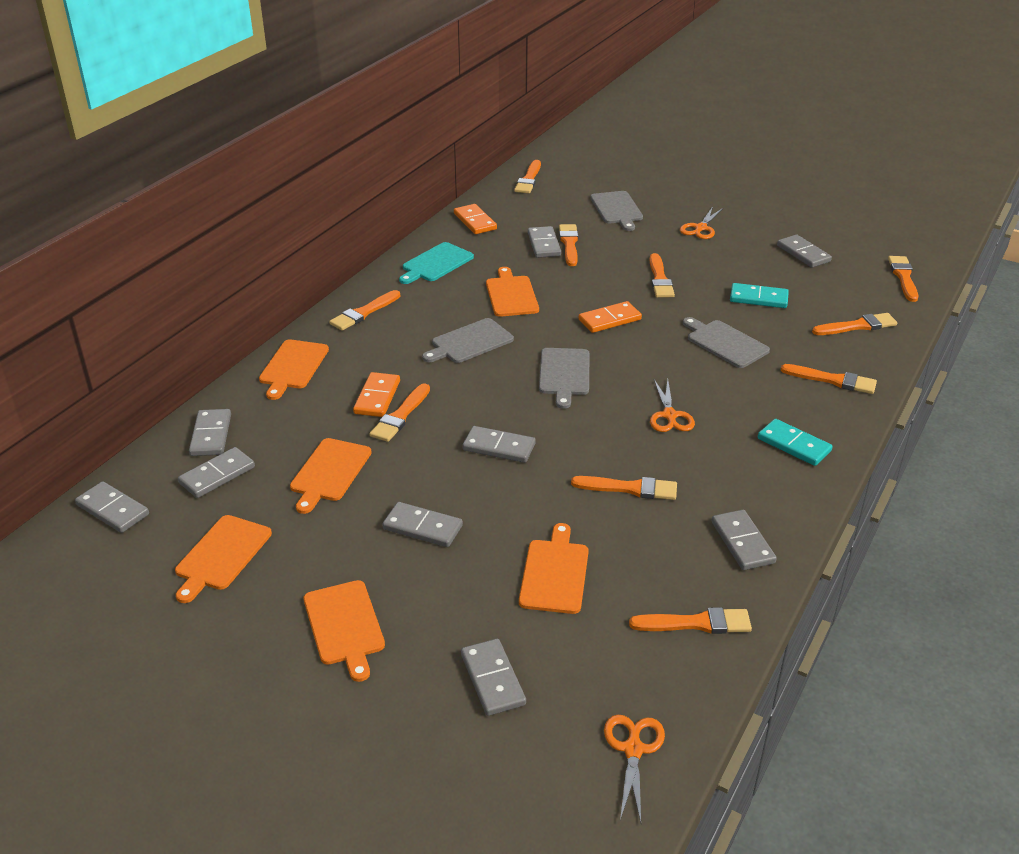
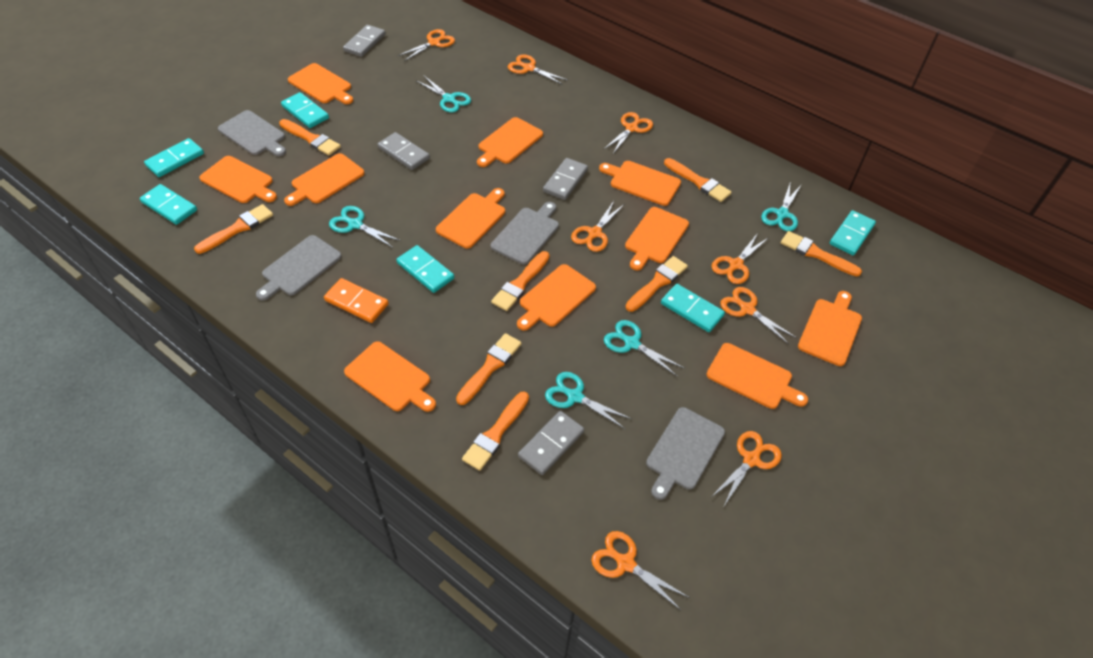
grey domino: 9 -> 4
orange brush: 10 -> 8
orange cutting board: 6 -> 11
orange domino: 3 -> 1
orange scissors: 3 -> 8
turquoise cutting board: 1 -> 0
turquoise domino: 2 -> 6
turquoise scissors: 0 -> 5

